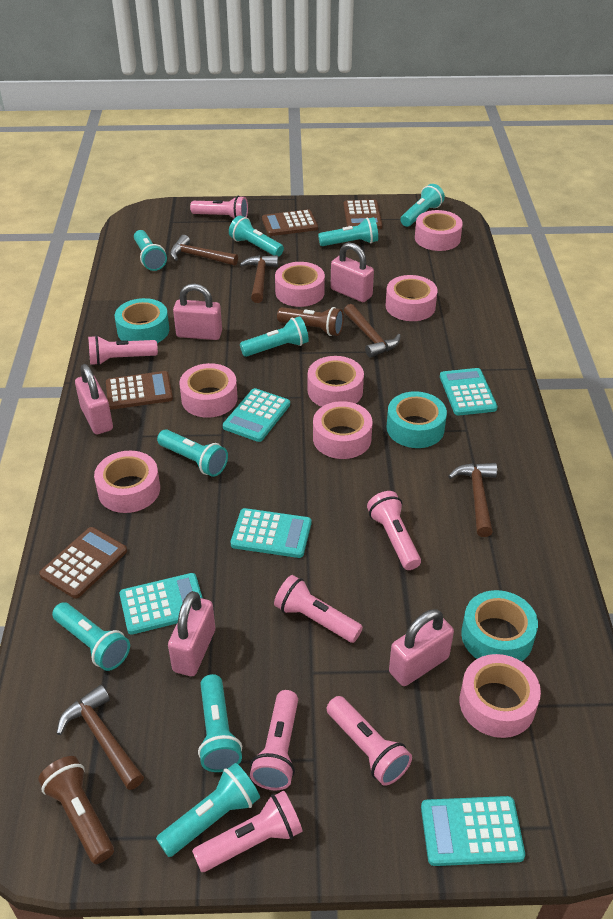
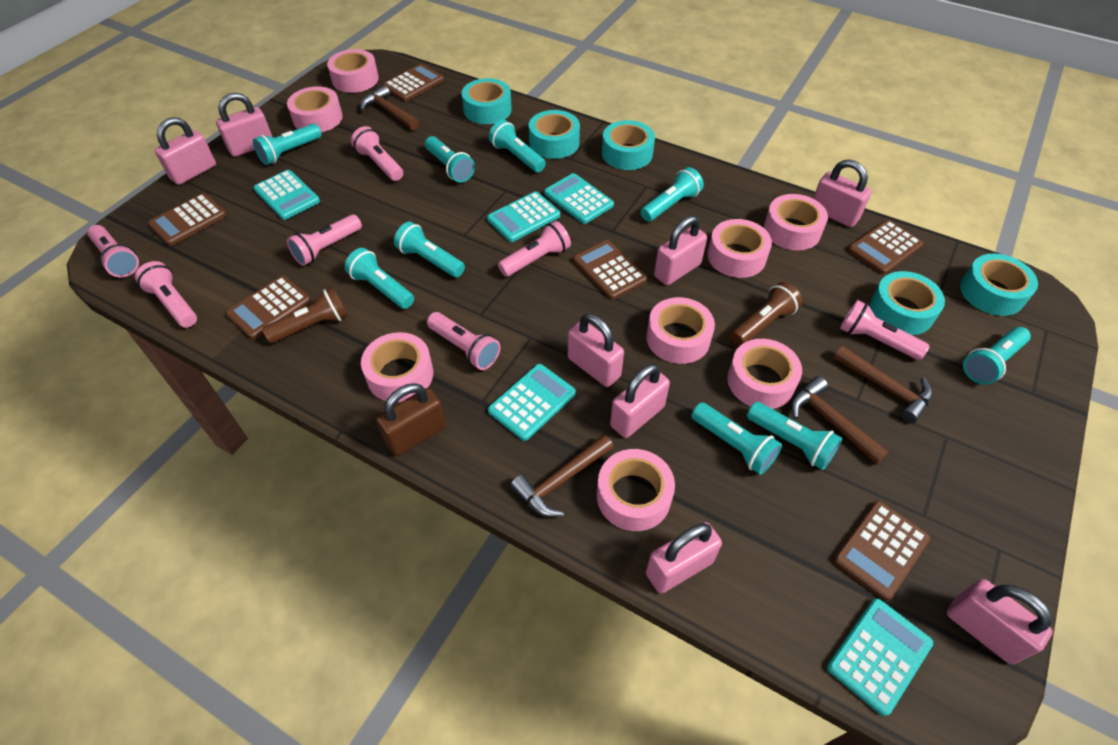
brown calculator: 4 -> 6
brown hammer: 5 -> 4
brown padlock: 0 -> 1
pink padlock: 5 -> 8
turquoise tape: 3 -> 5

